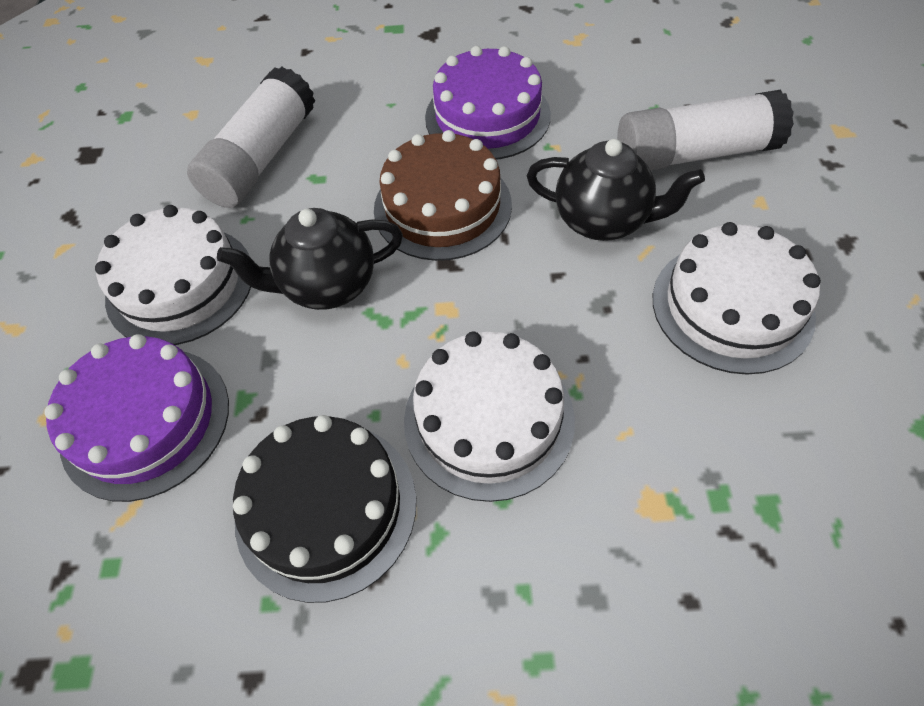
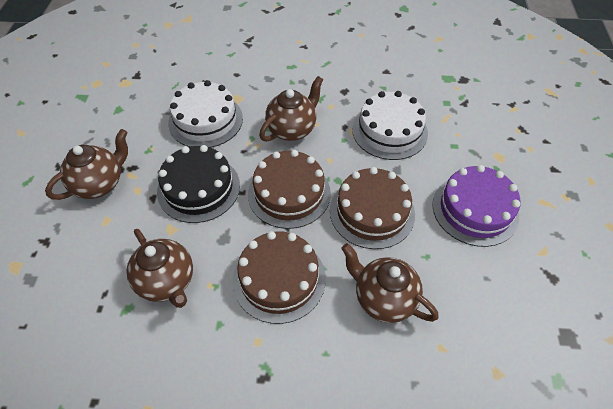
black teapot: 2 -> 0
brown cake: 1 -> 3
brown teapot: 0 -> 4
purple cake: 2 -> 1
white cake: 3 -> 2
white glue stick: 2 -> 0

